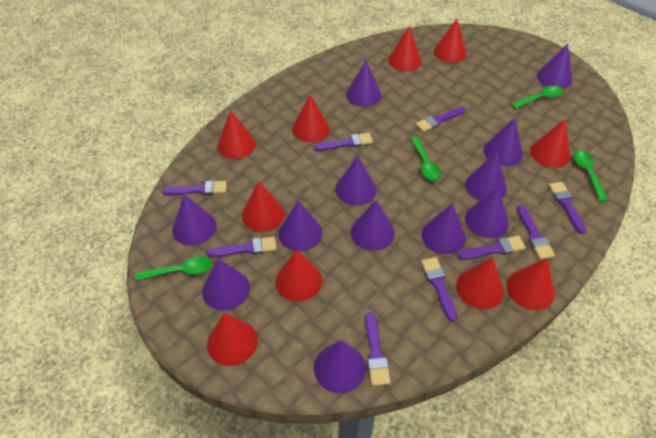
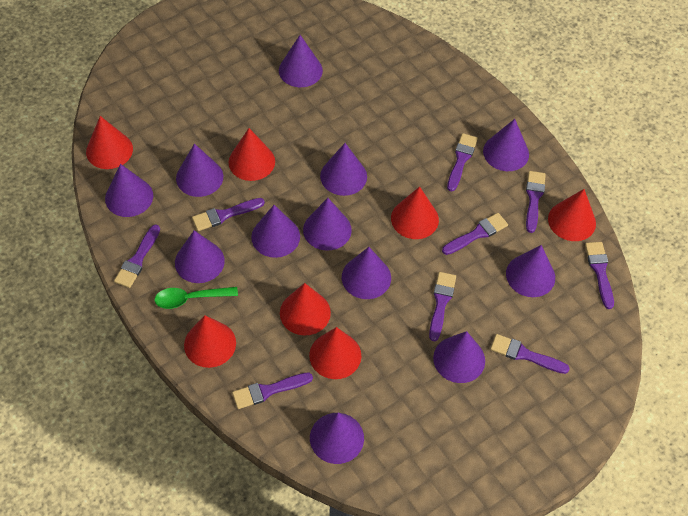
green spoon: 4 -> 1
red cone: 10 -> 7

